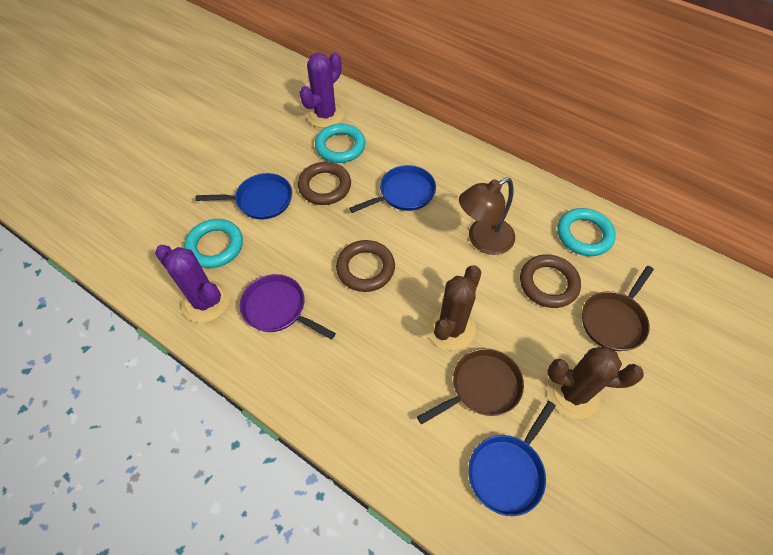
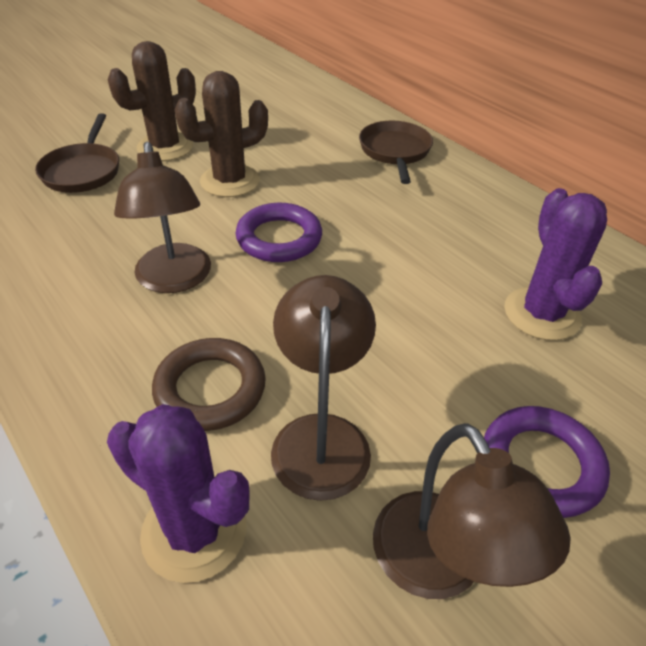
blue pan: 3 -> 0
brown lamp: 1 -> 3
brown ring: 3 -> 1
purple pan: 1 -> 0
purple ring: 0 -> 2
turquoise ring: 3 -> 0

